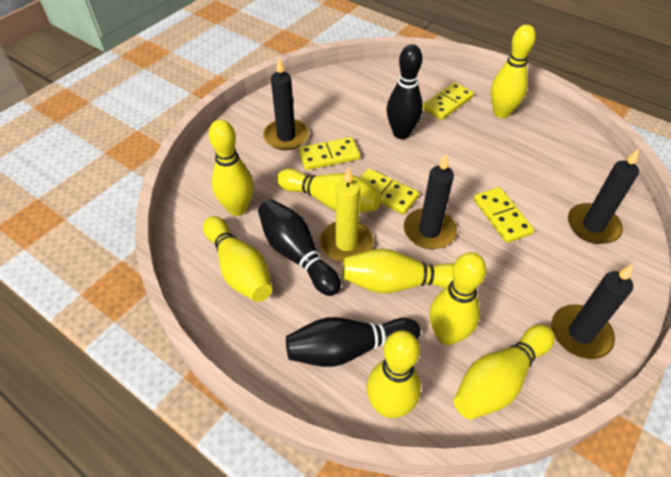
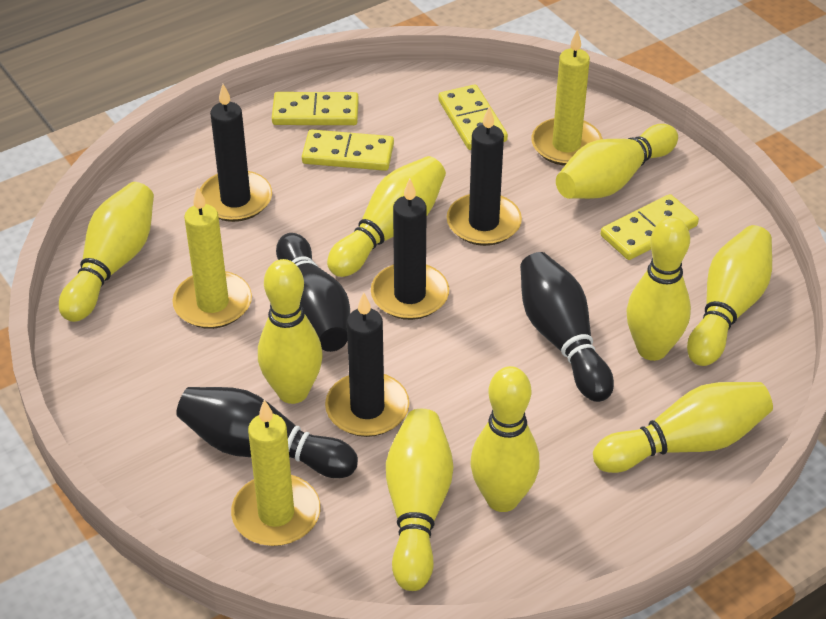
yellow bowling pin: 8 -> 9
yellow candle: 1 -> 3

